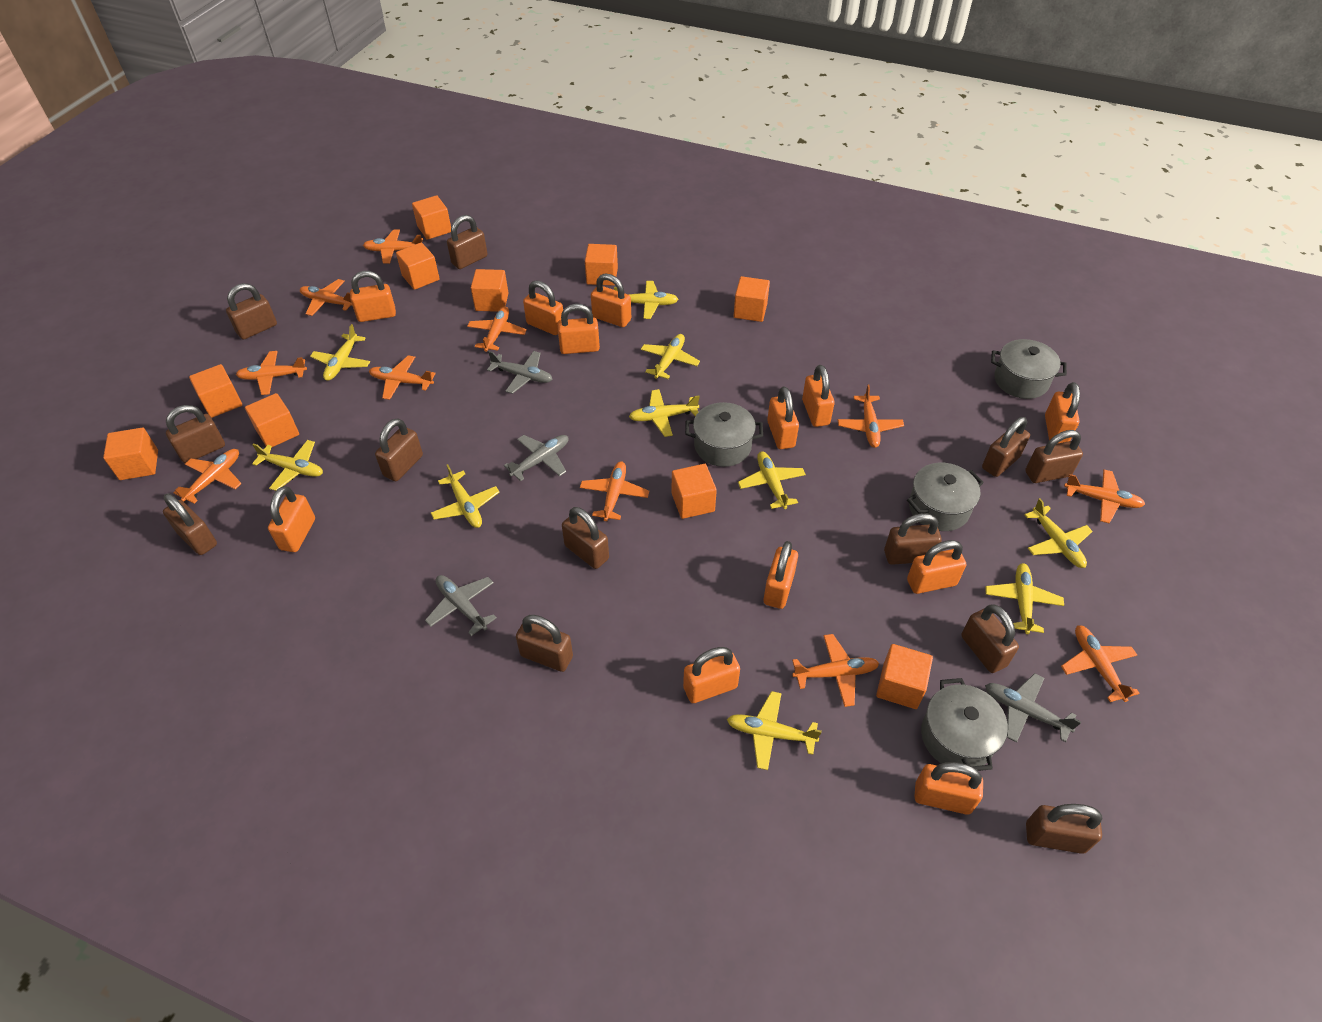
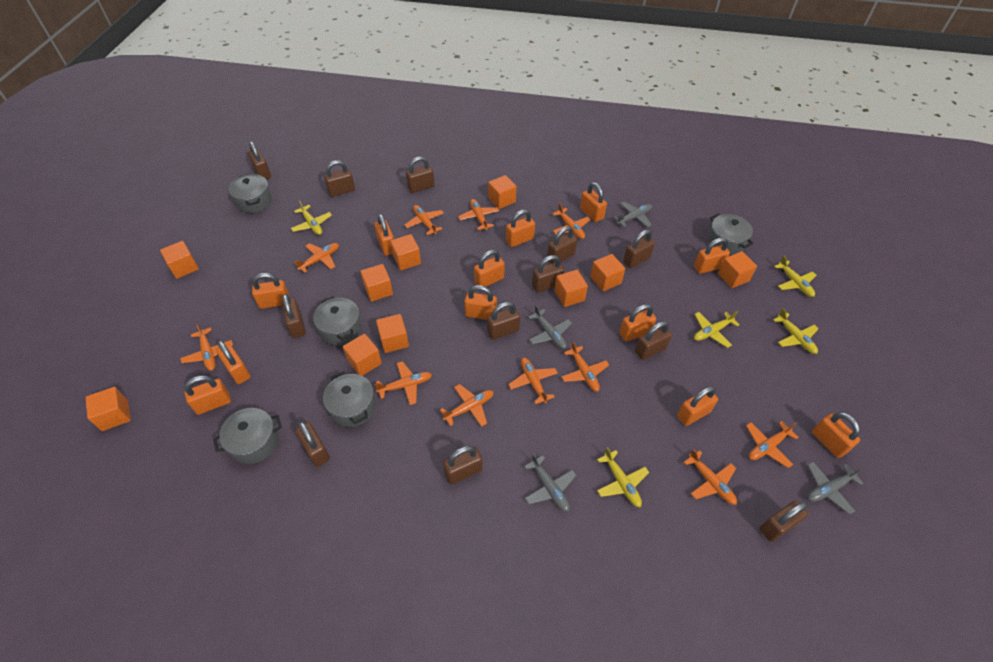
grey pot: 4 -> 5
yellow plane: 10 -> 5

